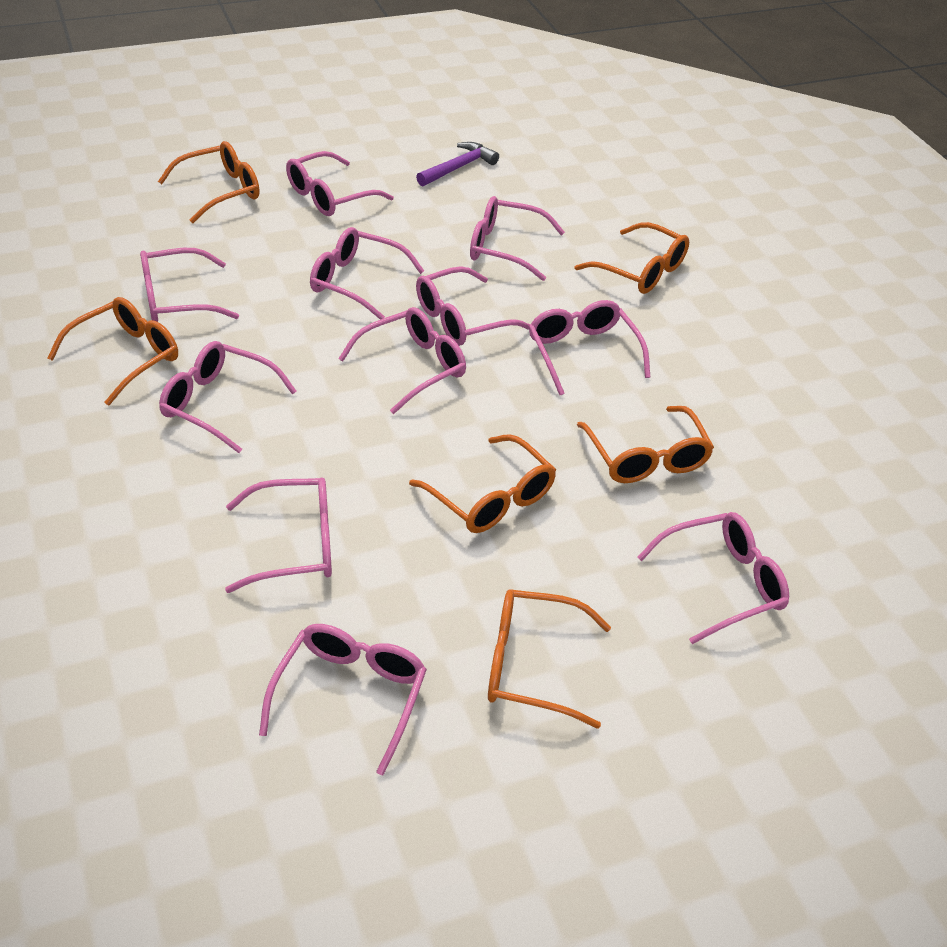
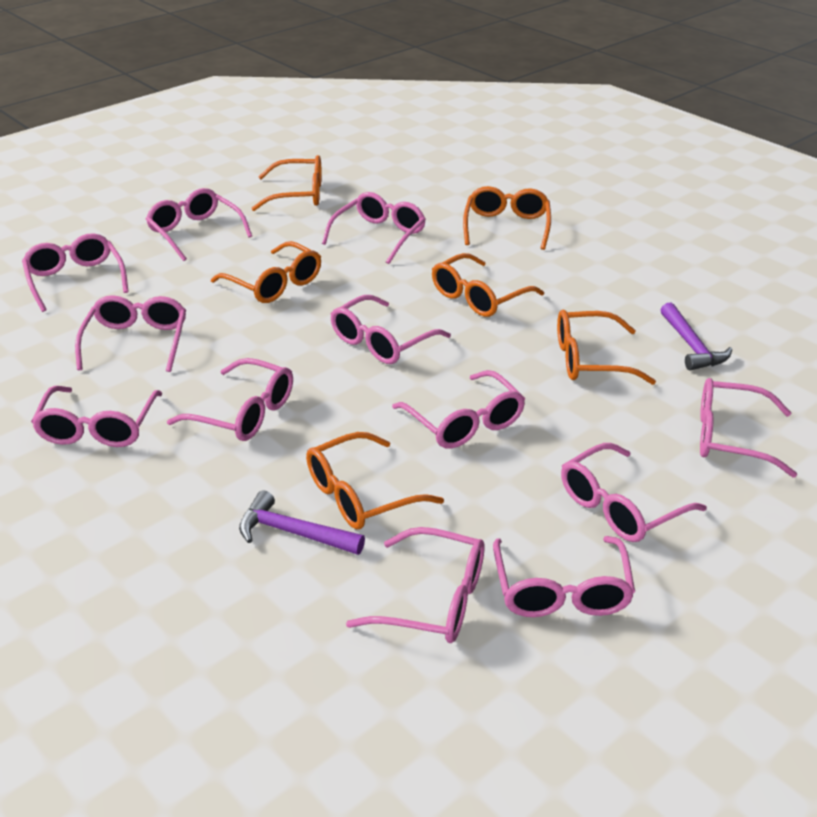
pink glasses: 11 -> 12
purple hammer: 1 -> 2

